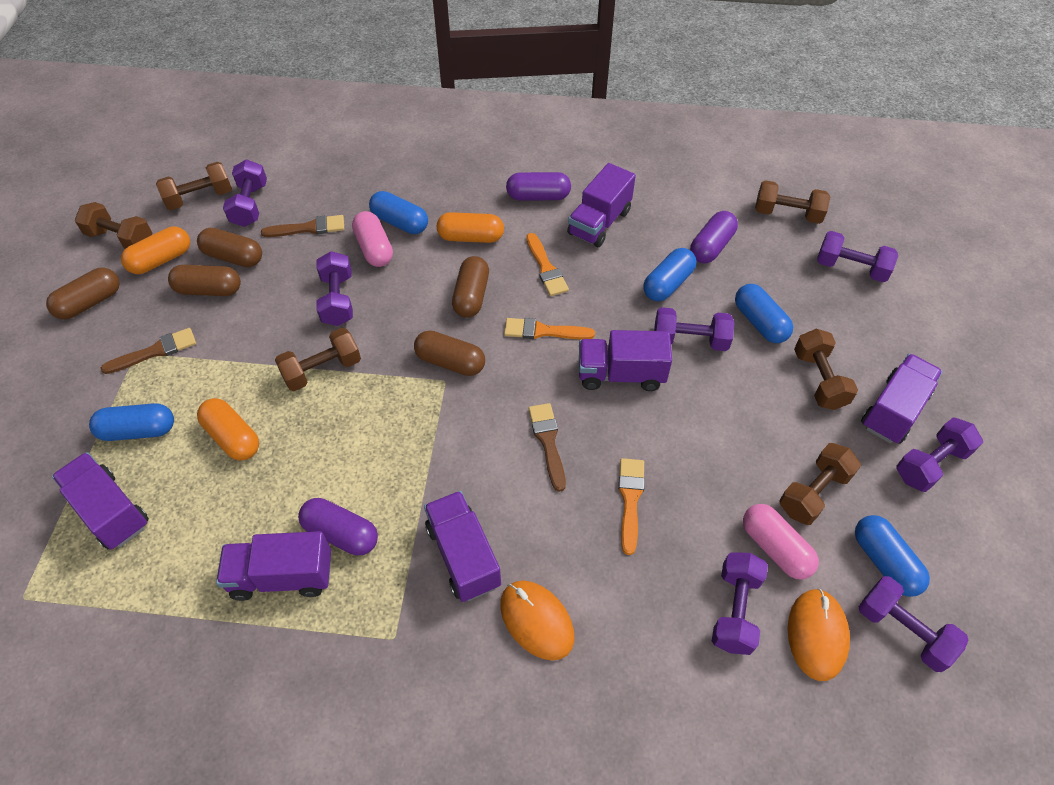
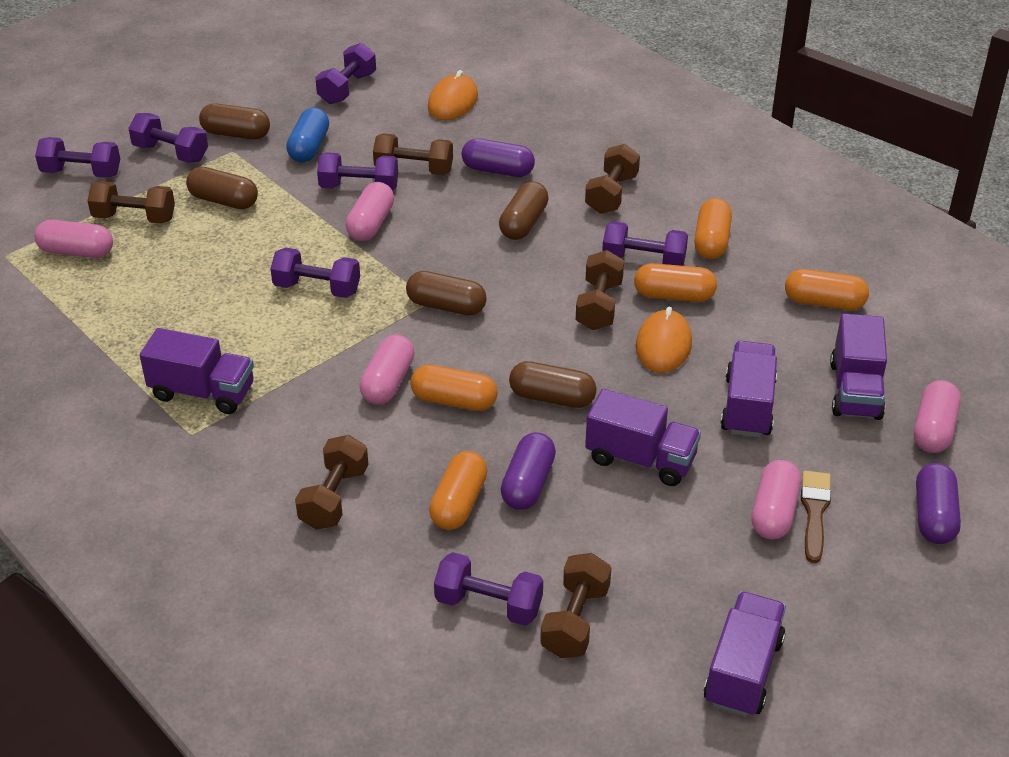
blue capsule: 5 -> 1
brown brush: 3 -> 1
orange brush: 3 -> 0
orange capsule: 3 -> 5
pink capsule: 2 -> 5
purple truck: 6 -> 5

